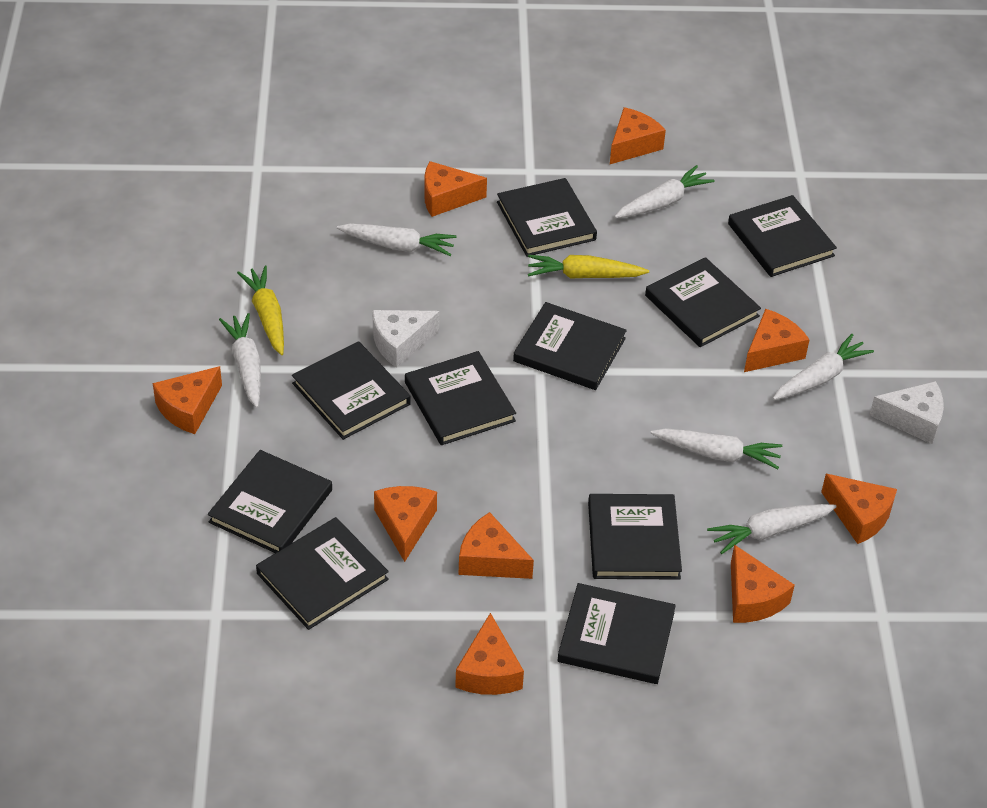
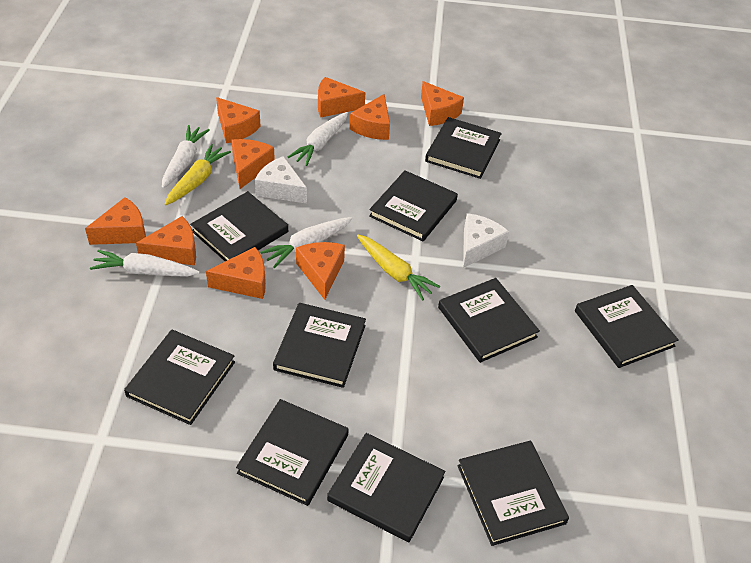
white carrot: 6 -> 4

